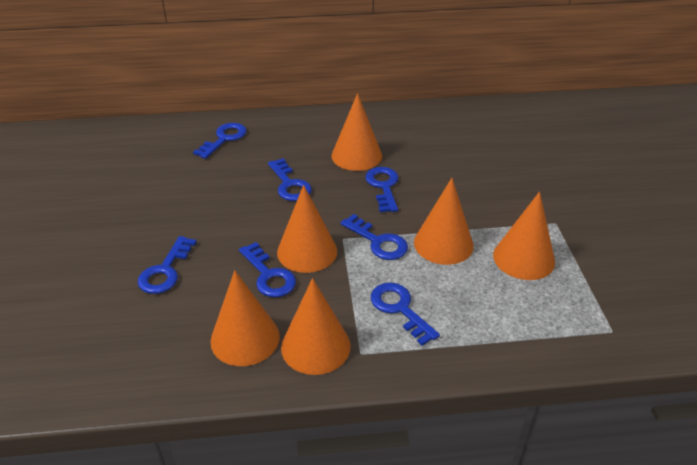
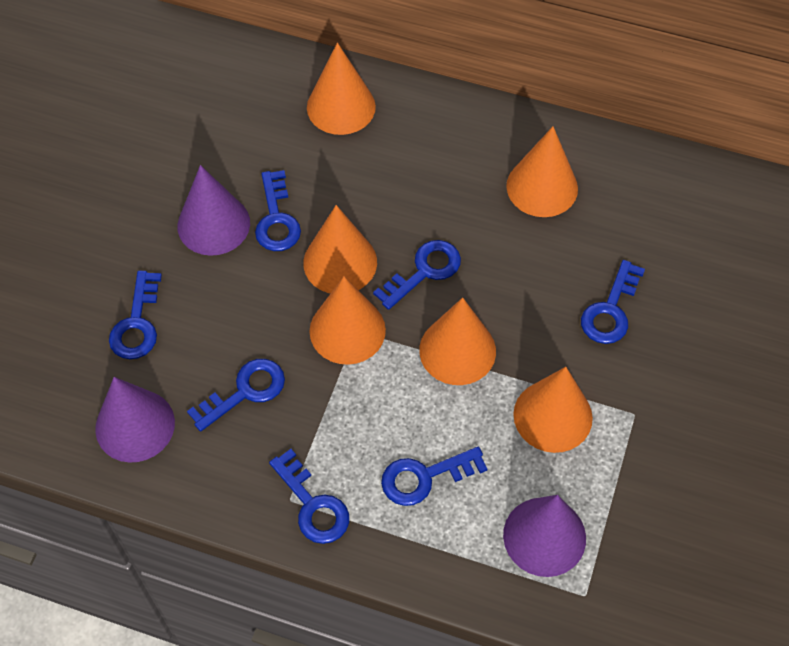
purple cone: 0 -> 3

